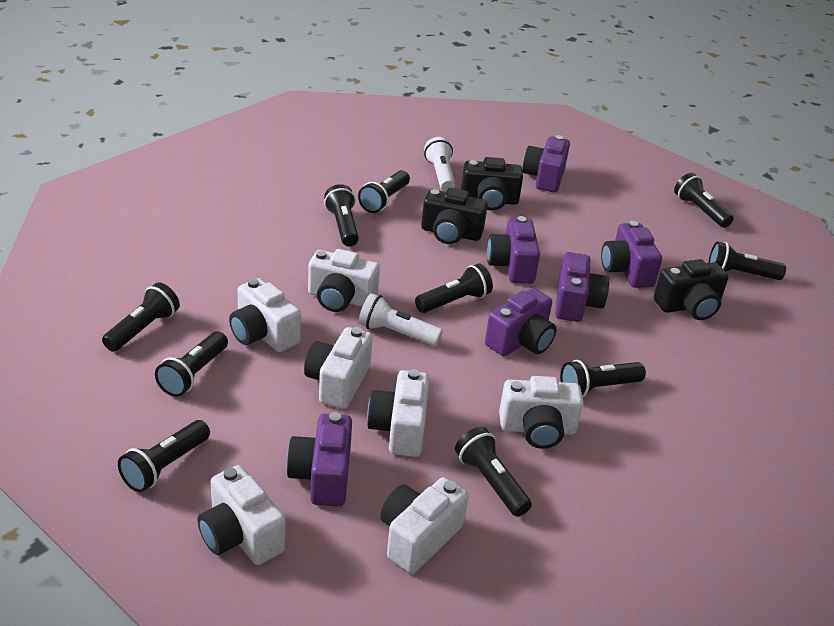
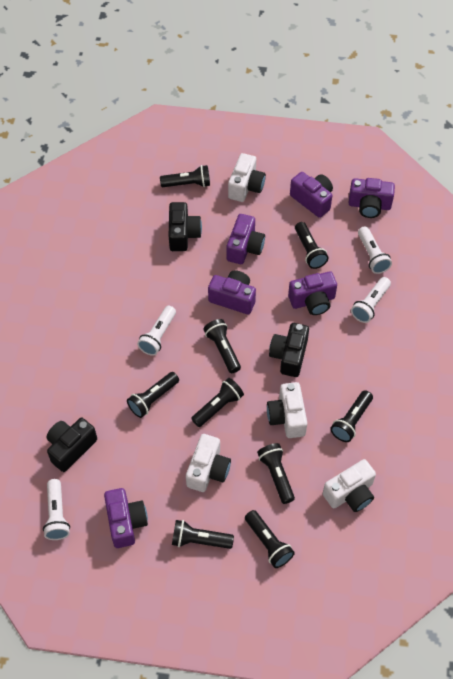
black flashlight: 10 -> 9
white camera: 7 -> 4
white flashlight: 2 -> 4

